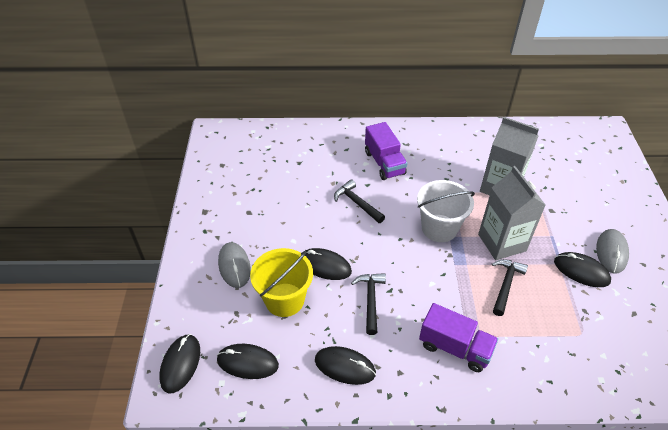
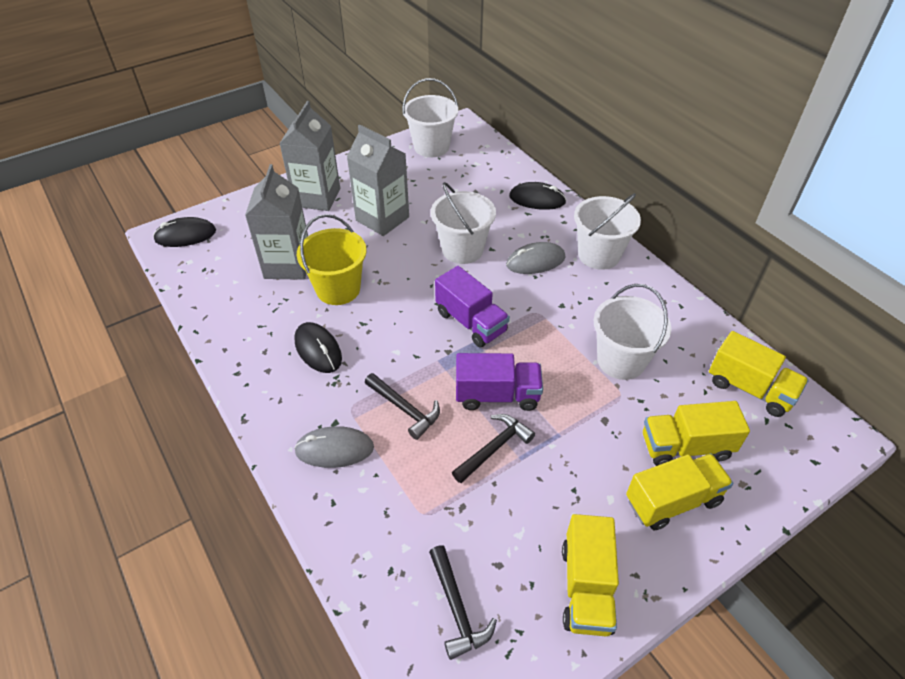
black mouse: 5 -> 3
grey carton: 2 -> 3
white bucket: 1 -> 4
yellow truck: 0 -> 4

